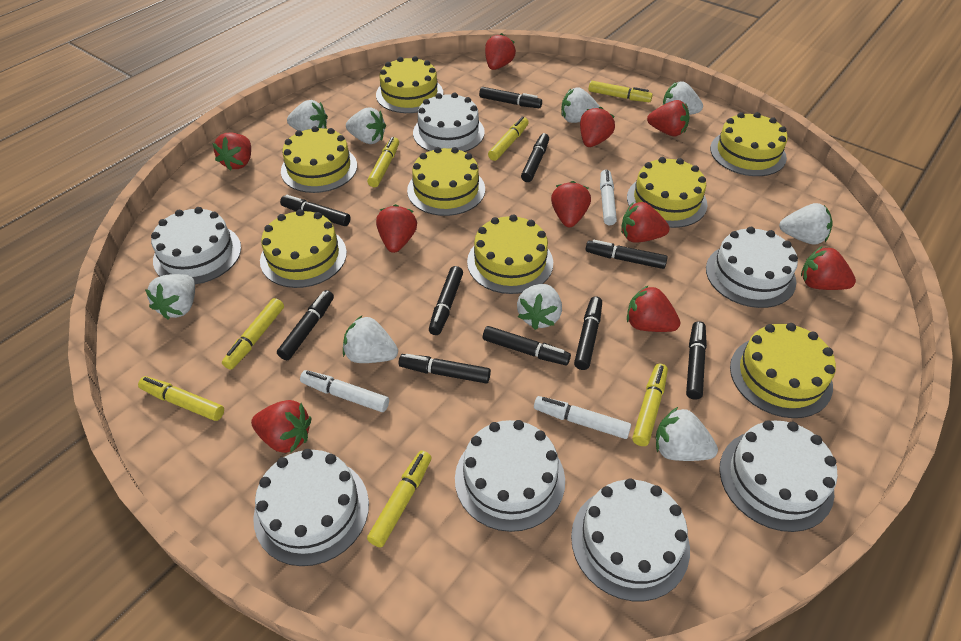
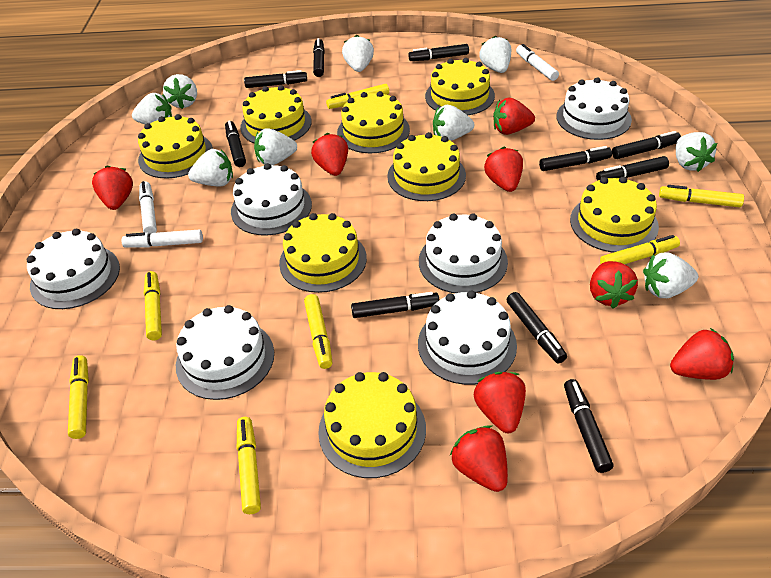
red strawberry: 10 -> 8
white cake: 7 -> 6

